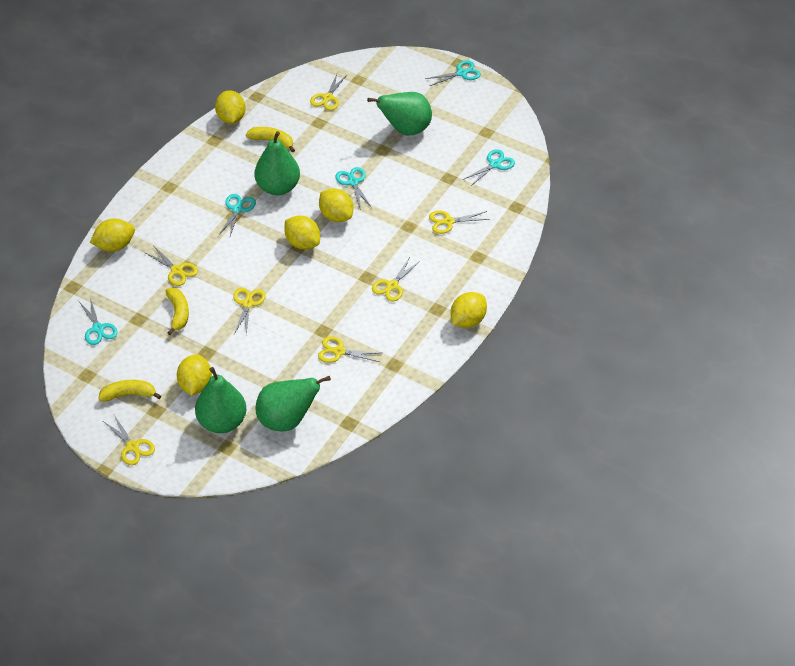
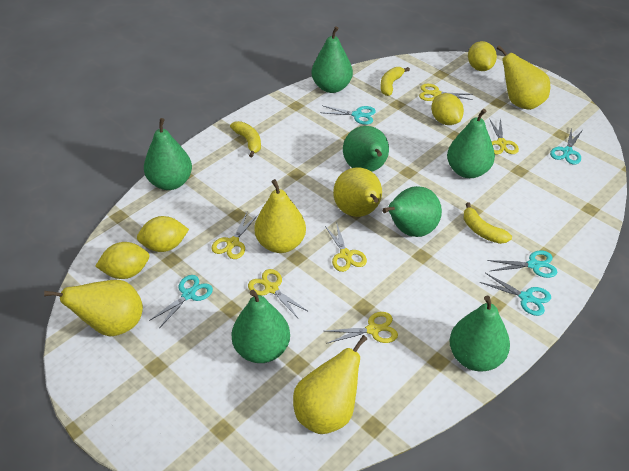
green pear: 4 -> 7
yellow lemon: 6 -> 4
yellow pear: 0 -> 5
yellow scissors: 7 -> 6

